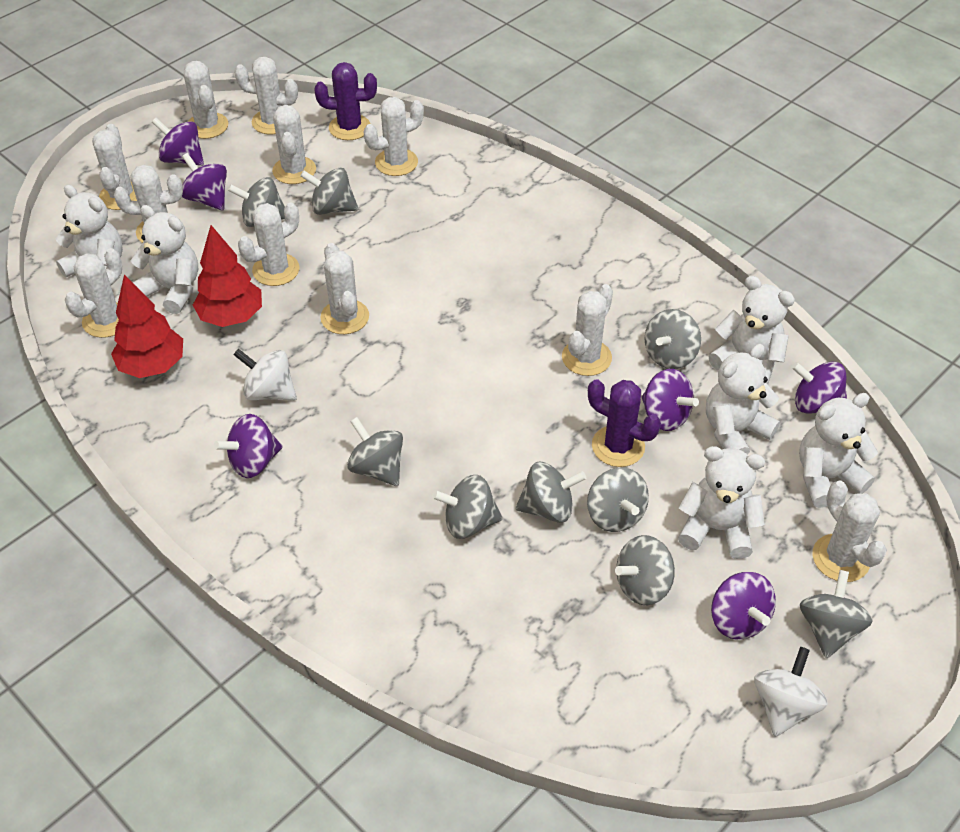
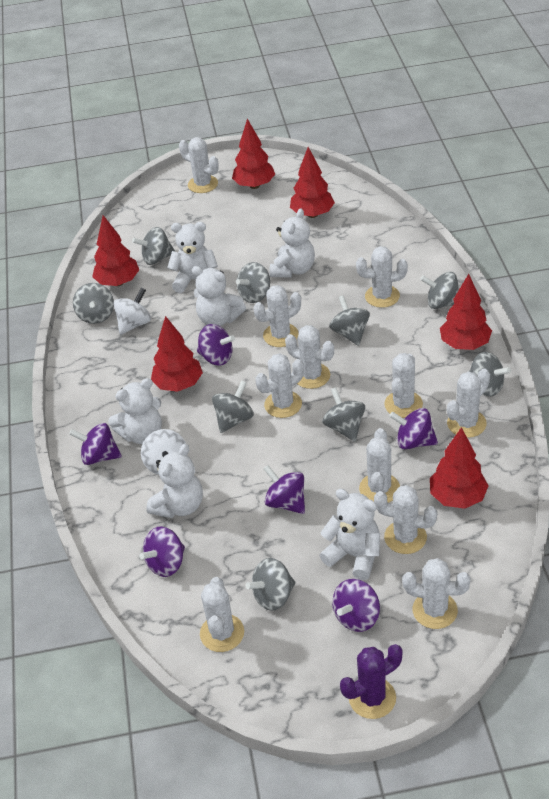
purple cactus: 2 -> 1
red tree: 2 -> 6

